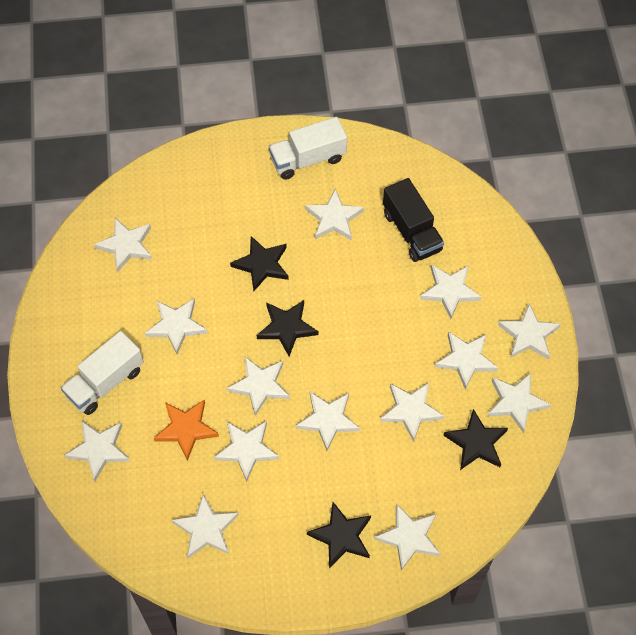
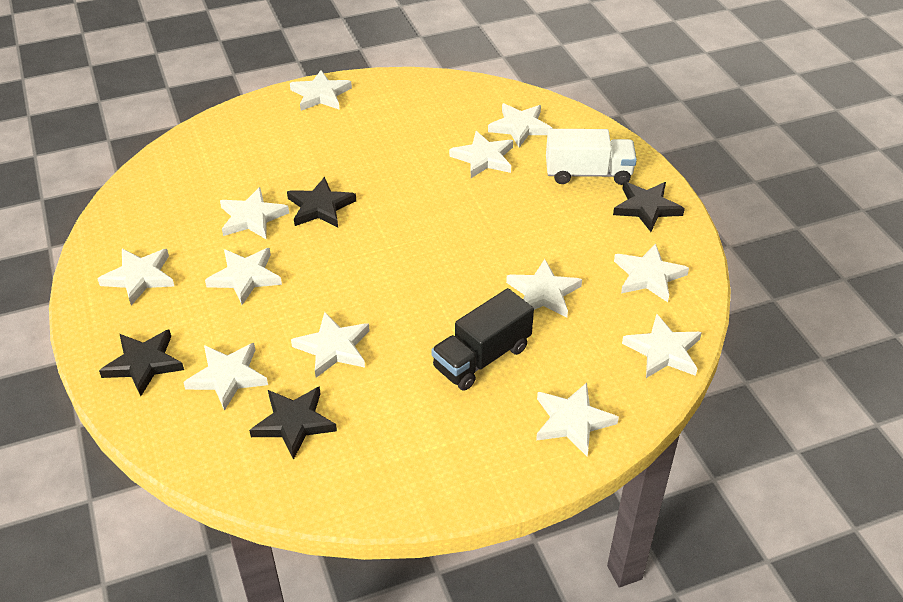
orange star: 1 -> 0
white star: 14 -> 12
white truck: 2 -> 1

